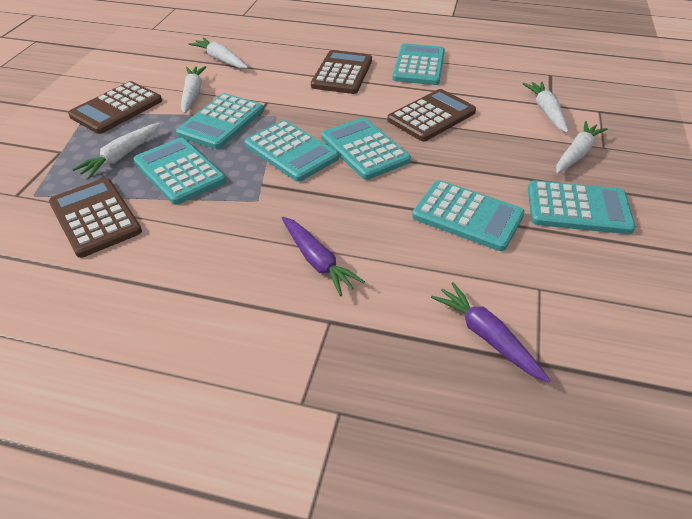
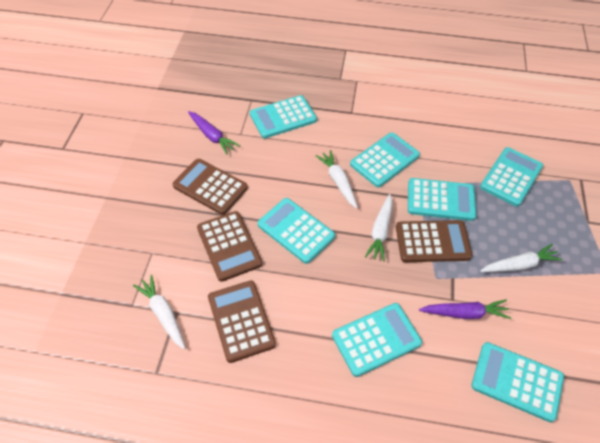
white carrot: 5 -> 4

